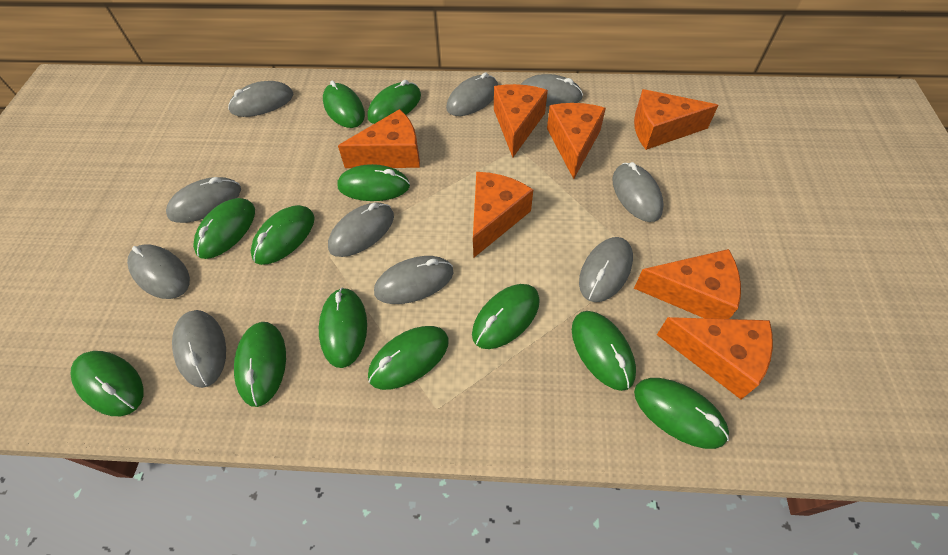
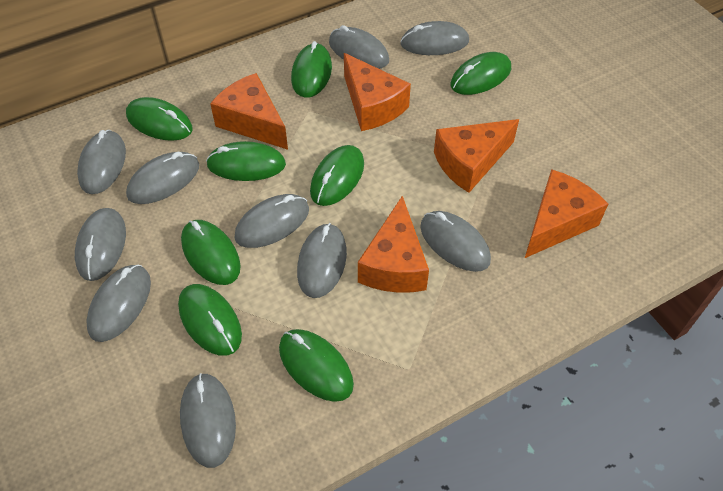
green mouse: 12 -> 8
orange cheese: 7 -> 5

